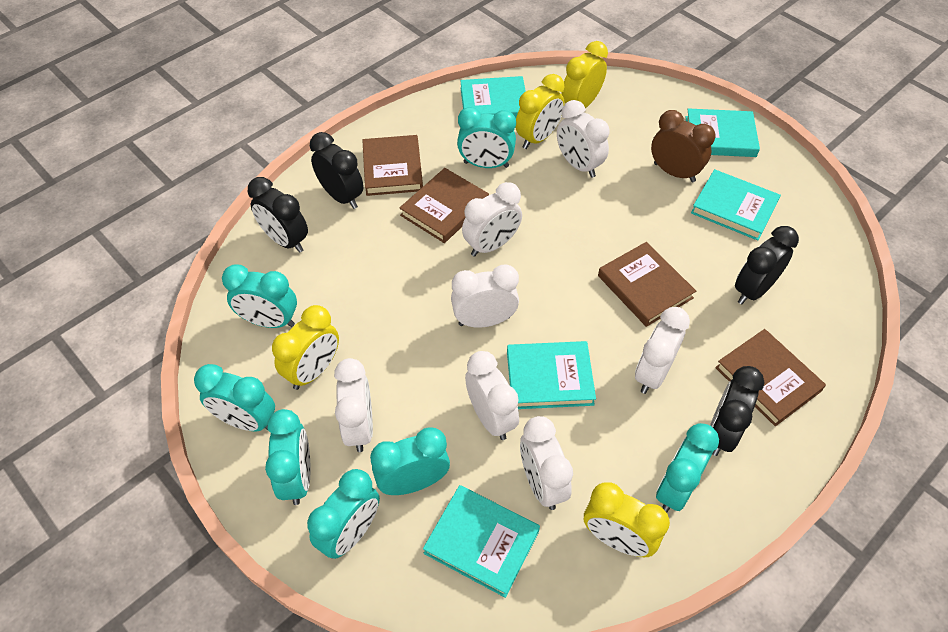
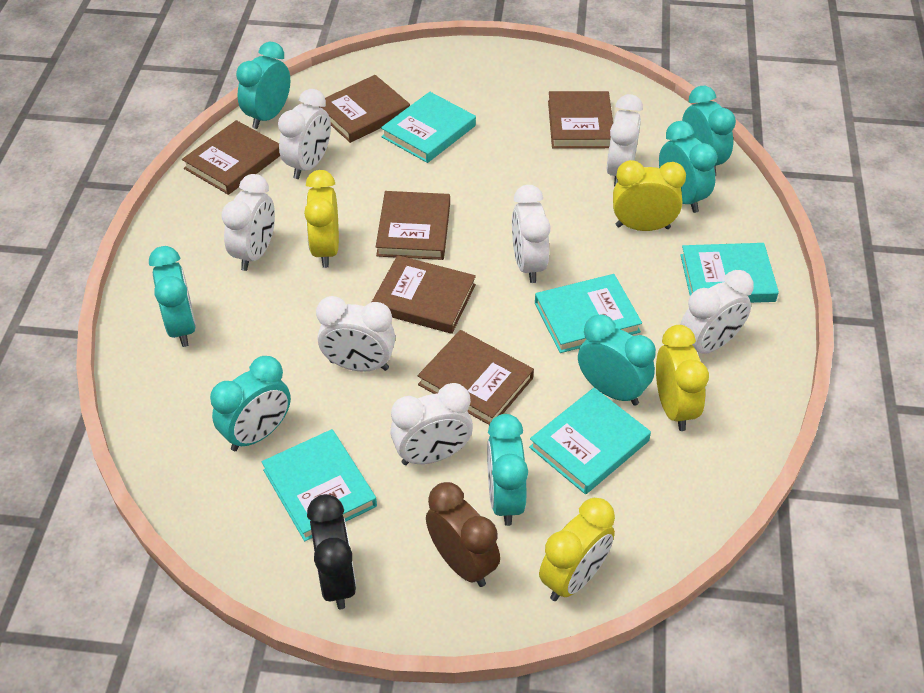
black clock: 4 -> 1
brown book: 4 -> 6

